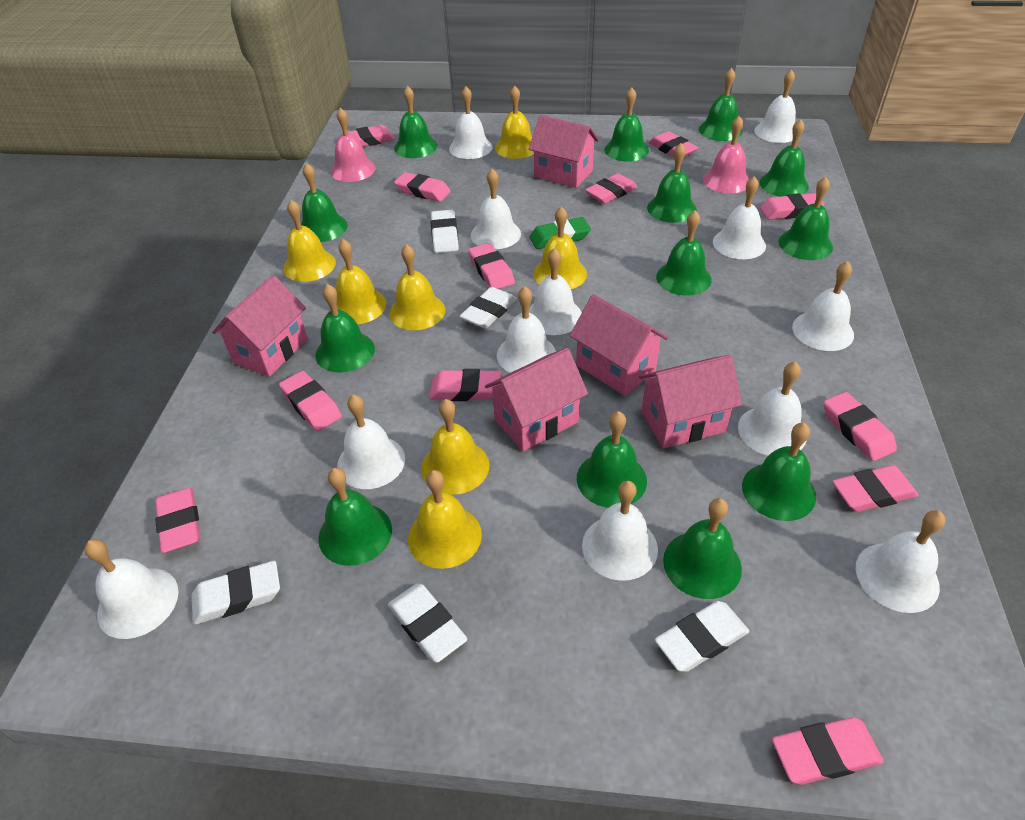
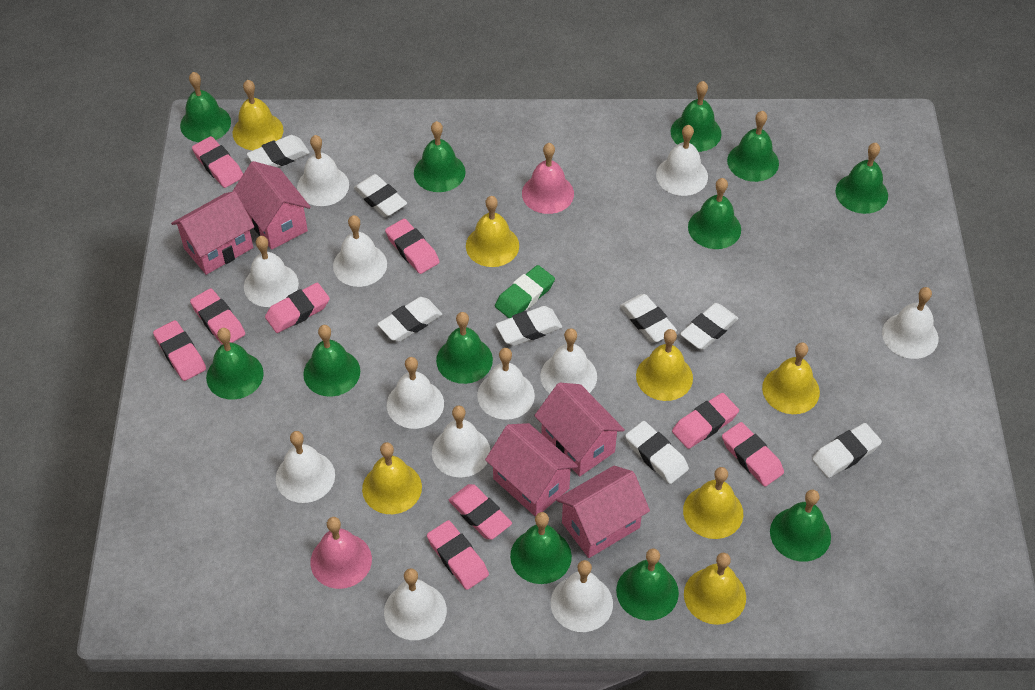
green bell: 13 -> 12
pink eraser: 12 -> 9
white eraser: 5 -> 8

